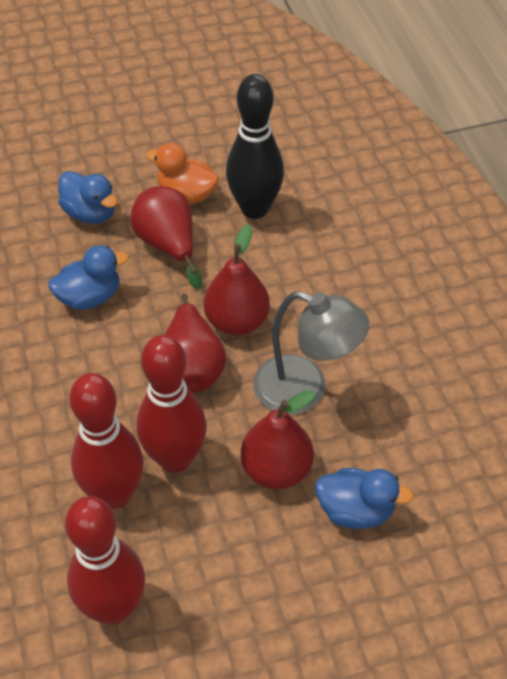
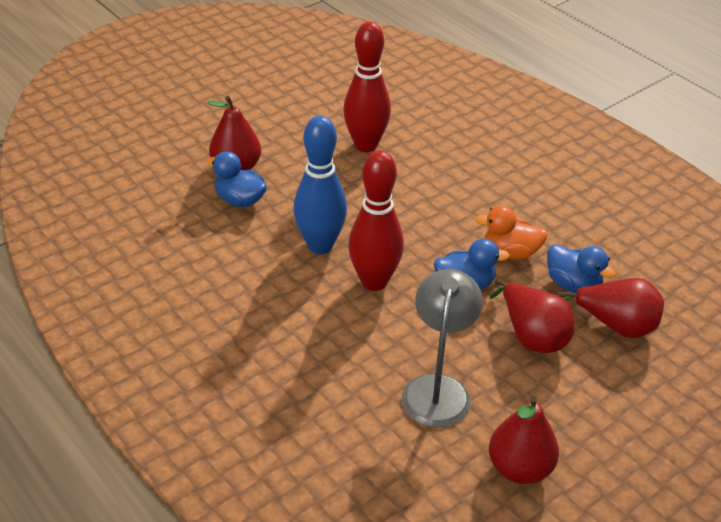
black bowling pin: 1 -> 0
blue bowling pin: 0 -> 1
red bowling pin: 3 -> 2

